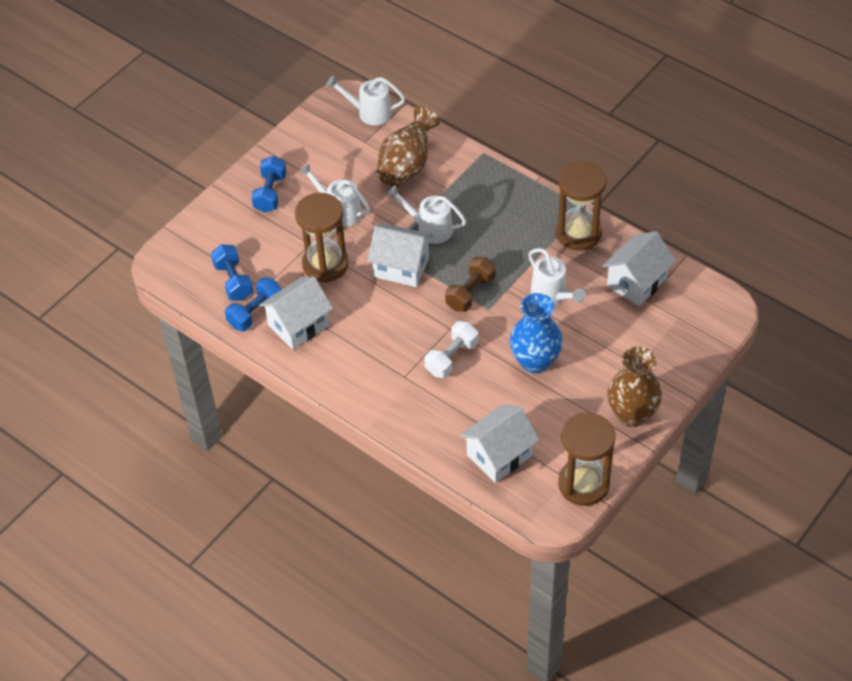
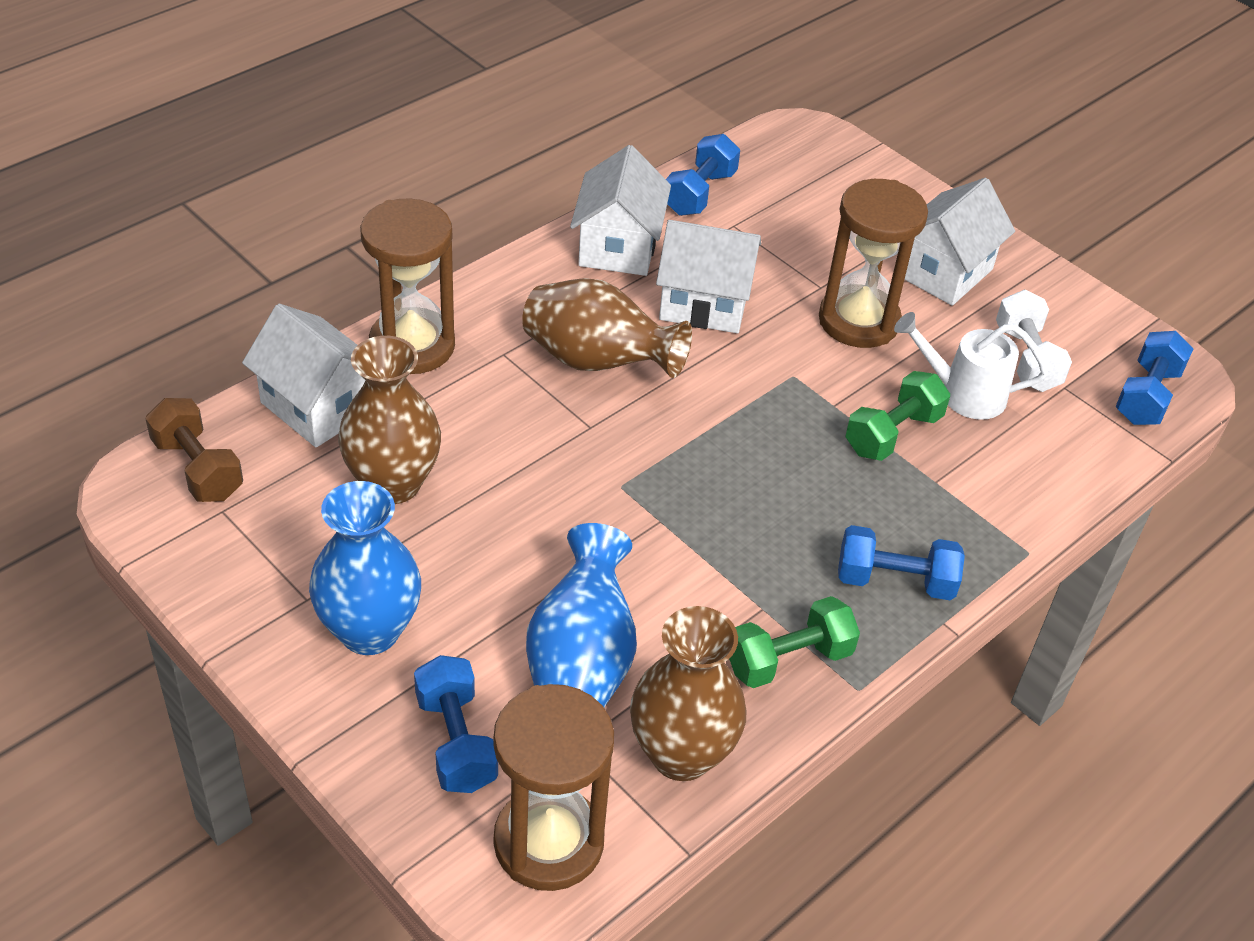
blue dumbbell: 3 -> 4
blue vase: 1 -> 2
brown vase: 2 -> 3
green dumbbell: 0 -> 2
white watering can: 4 -> 1

